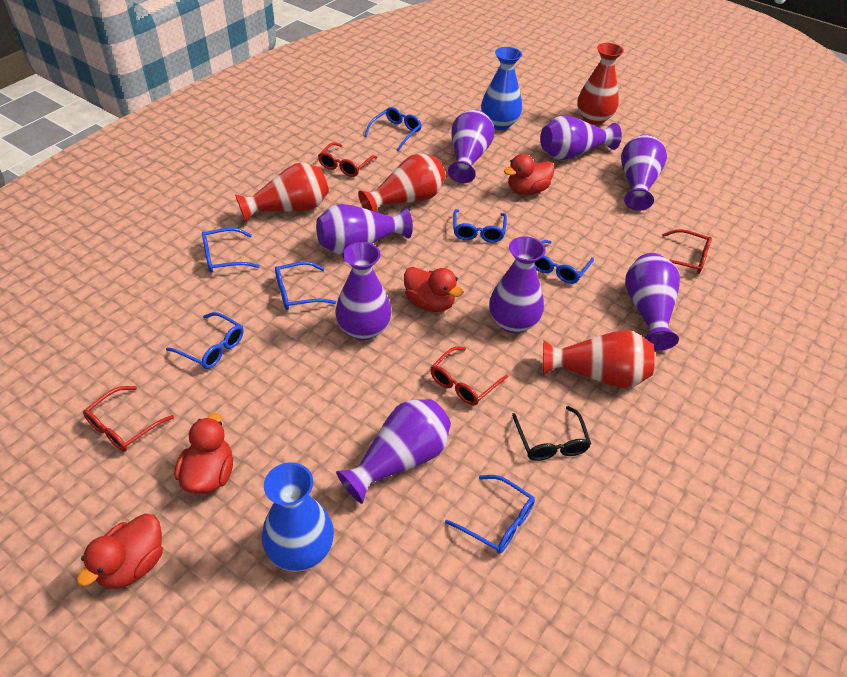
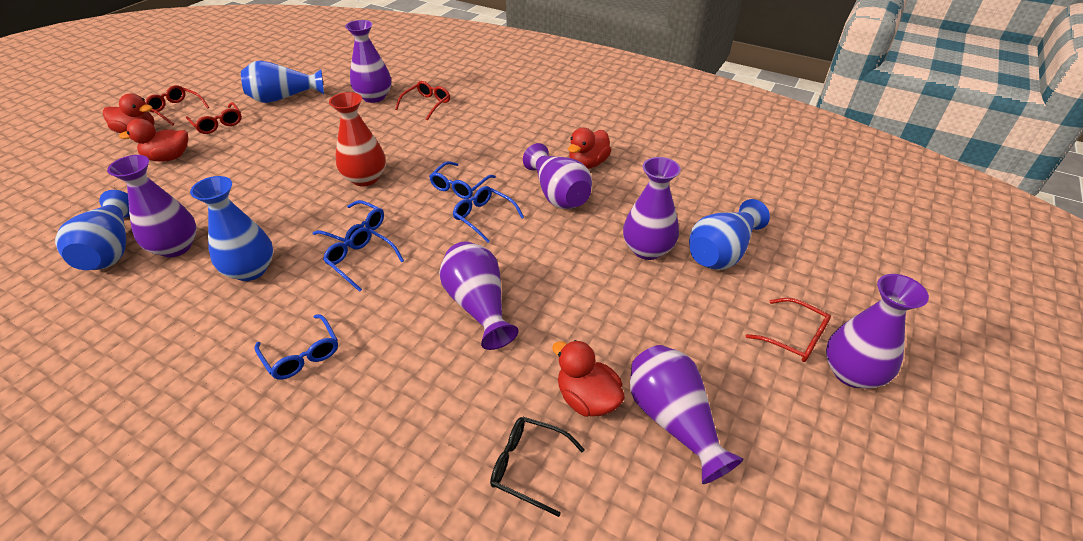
blue glasses: 7 -> 5
blue vase: 2 -> 4
purple vase: 8 -> 7
red vase: 4 -> 1

